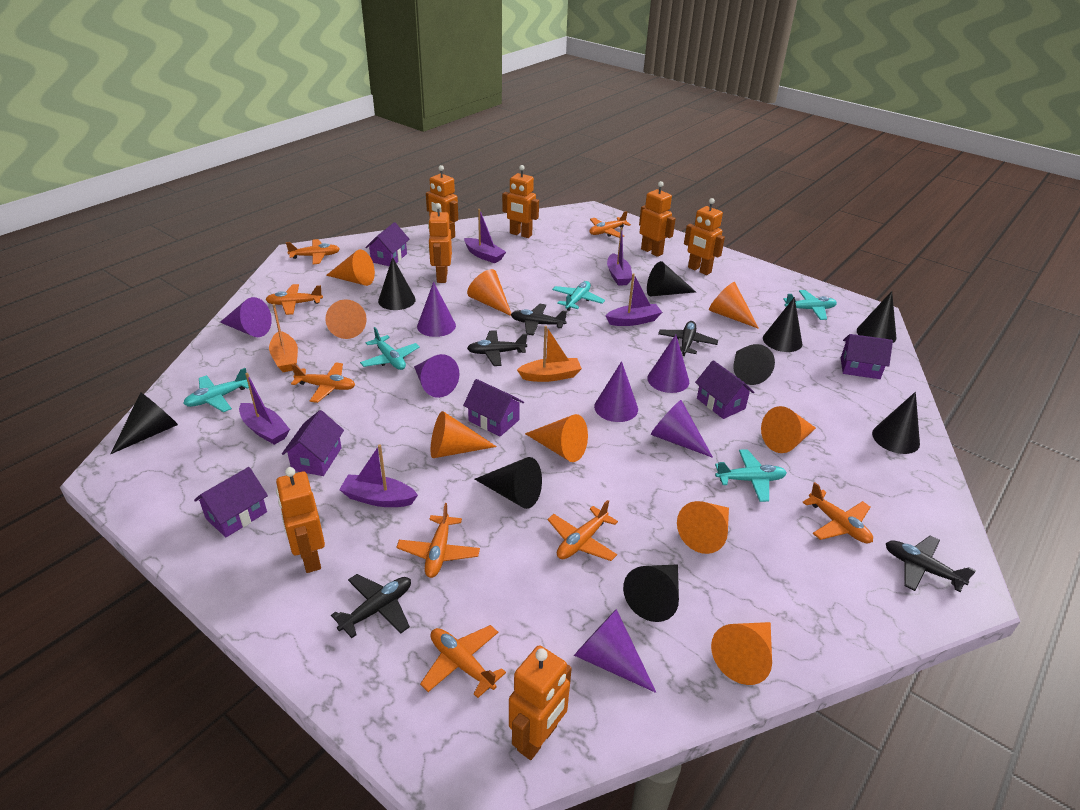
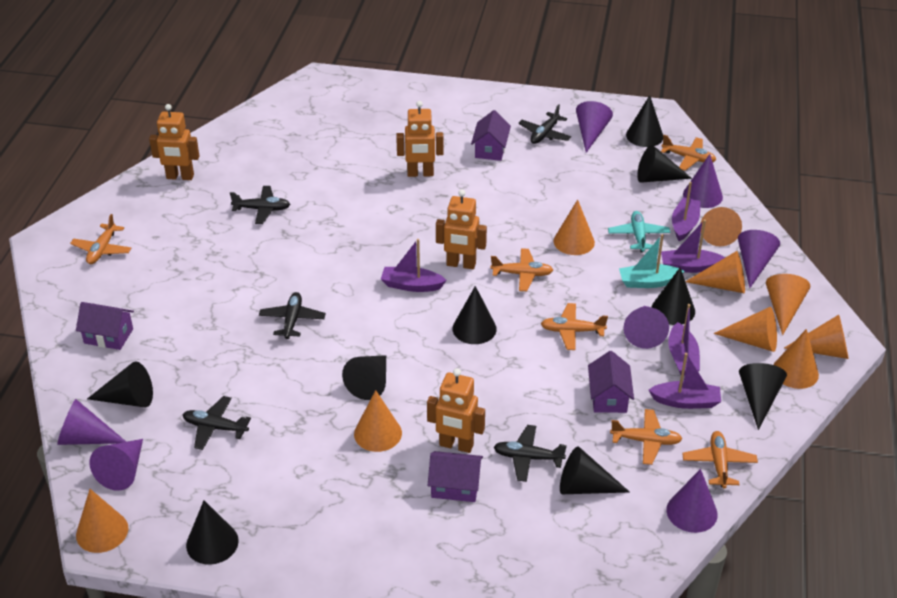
orange boat: 2 -> 0
orange plane: 8 -> 6
orange robot: 7 -> 4
purple house: 6 -> 4
turquoise boat: 0 -> 1
turquoise plane: 5 -> 1

